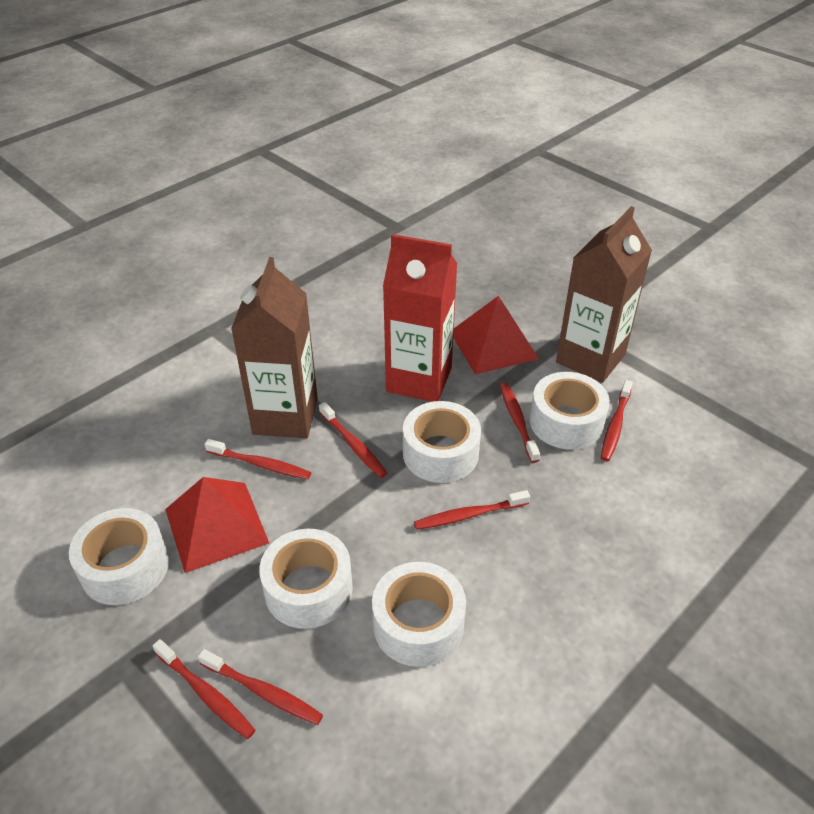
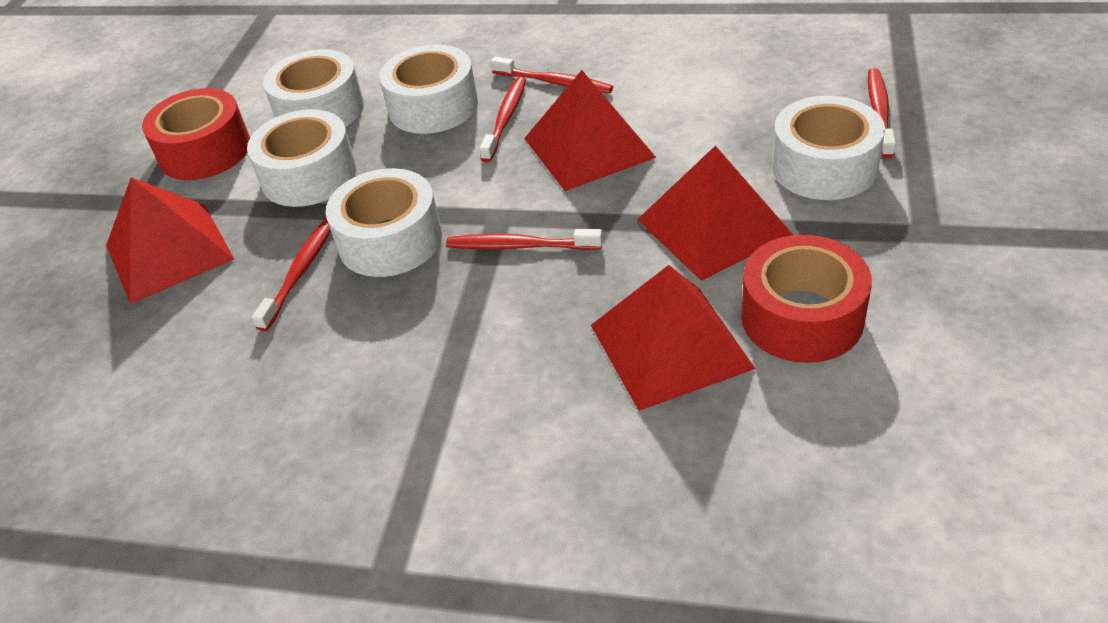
brown carton: 2 -> 0
red carton: 1 -> 0
red pyramid: 2 -> 4
red tape: 0 -> 2
red toothbrush: 7 -> 5

